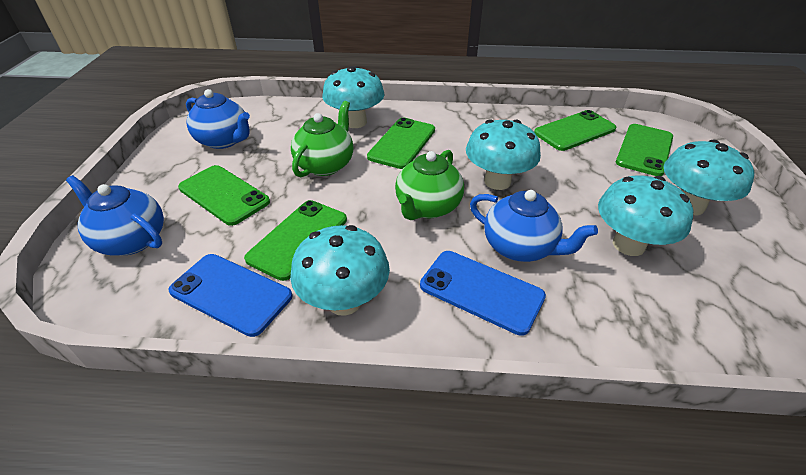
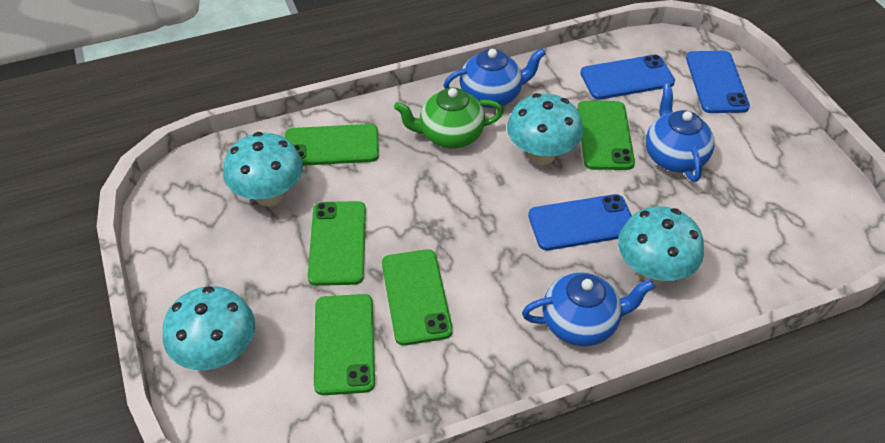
blue phone: 2 -> 3
green teapot: 2 -> 1
turquoise mushroom: 5 -> 4

